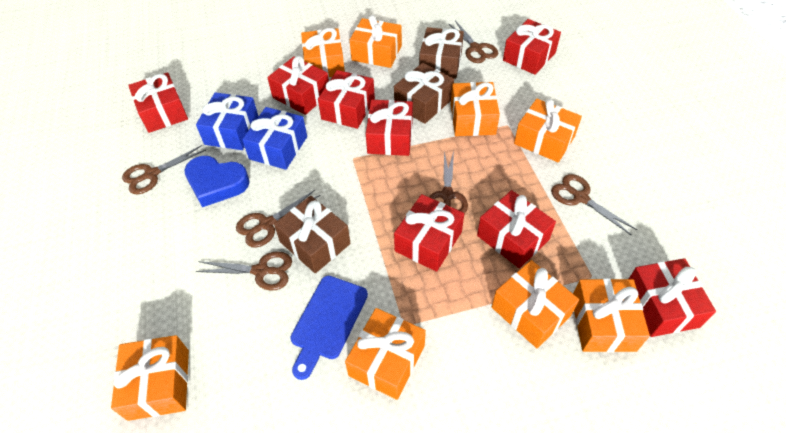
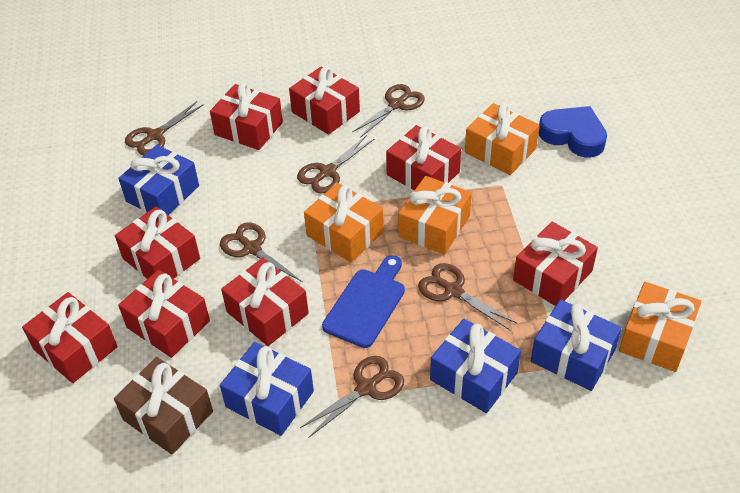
blue gift: 2 -> 4
brown gift: 3 -> 1
orange gift: 8 -> 4

